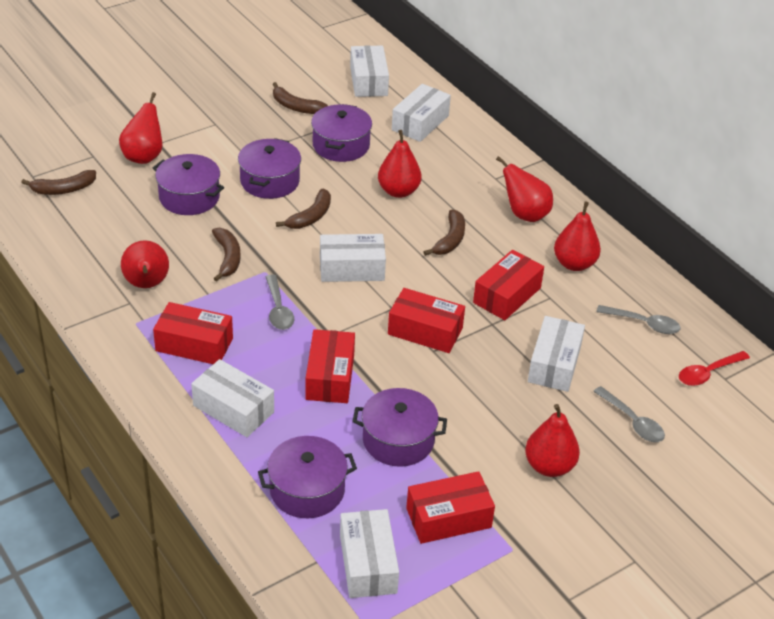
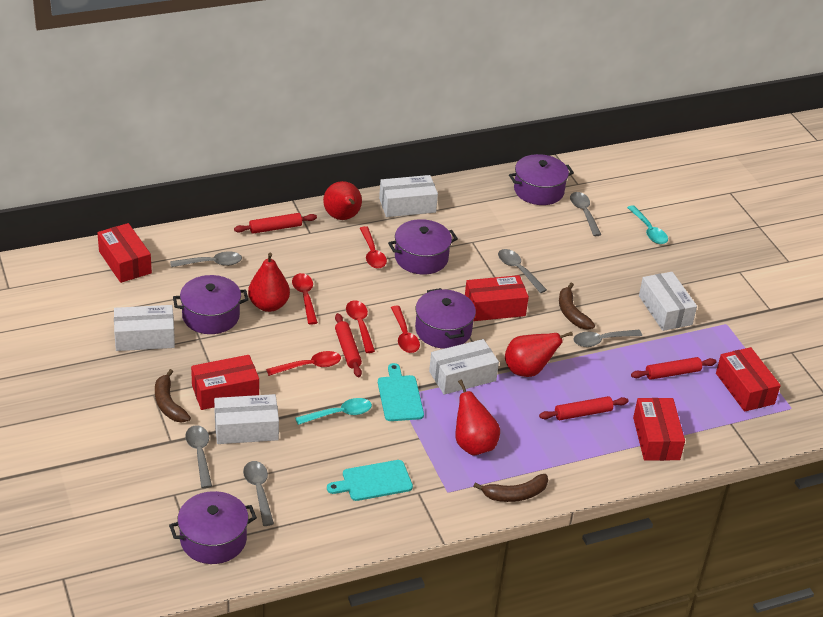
brown banana: 5 -> 3
grey spoon: 3 -> 6
red pear: 6 -> 4
red rolling pin: 0 -> 4
red spoon: 1 -> 5
turquoise cutting board: 0 -> 2
turquoise spoon: 0 -> 2
white box: 6 -> 5

